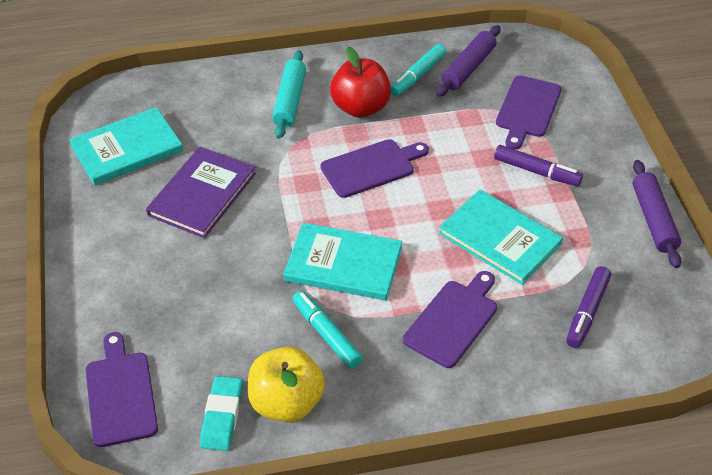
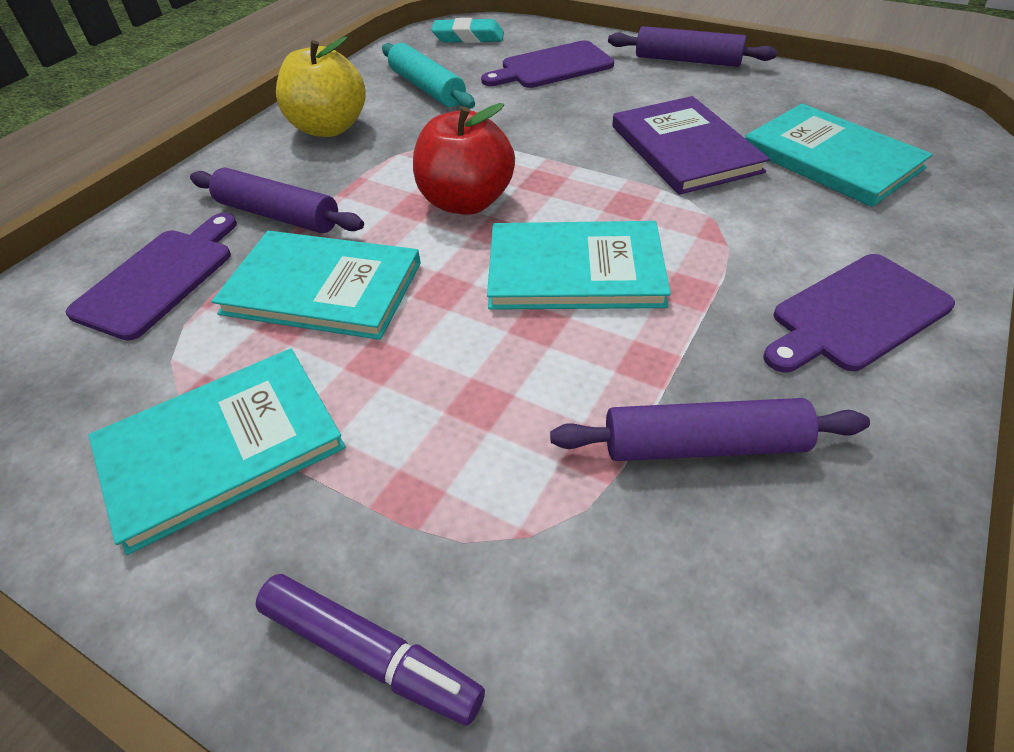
purple cutting board: 4 -> 3
purple marker: 2 -> 1
purple rolling pin: 2 -> 3
turquoise book: 3 -> 4
turquoise marker: 2 -> 0

